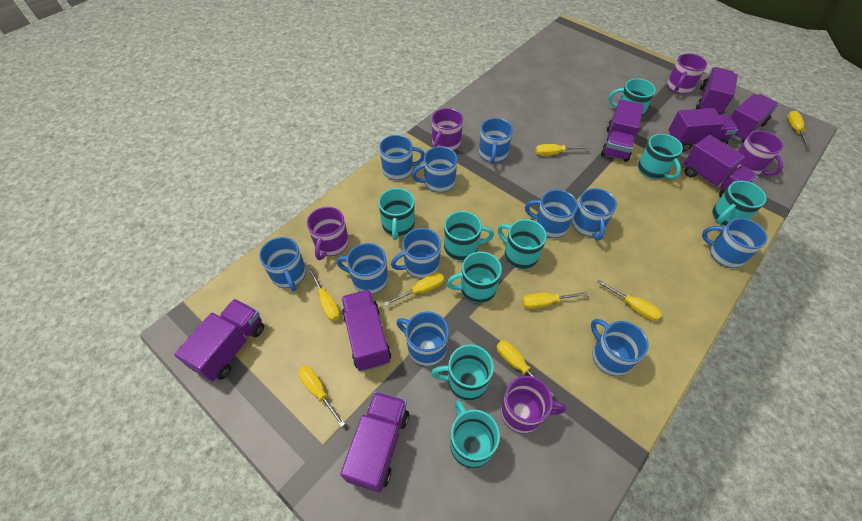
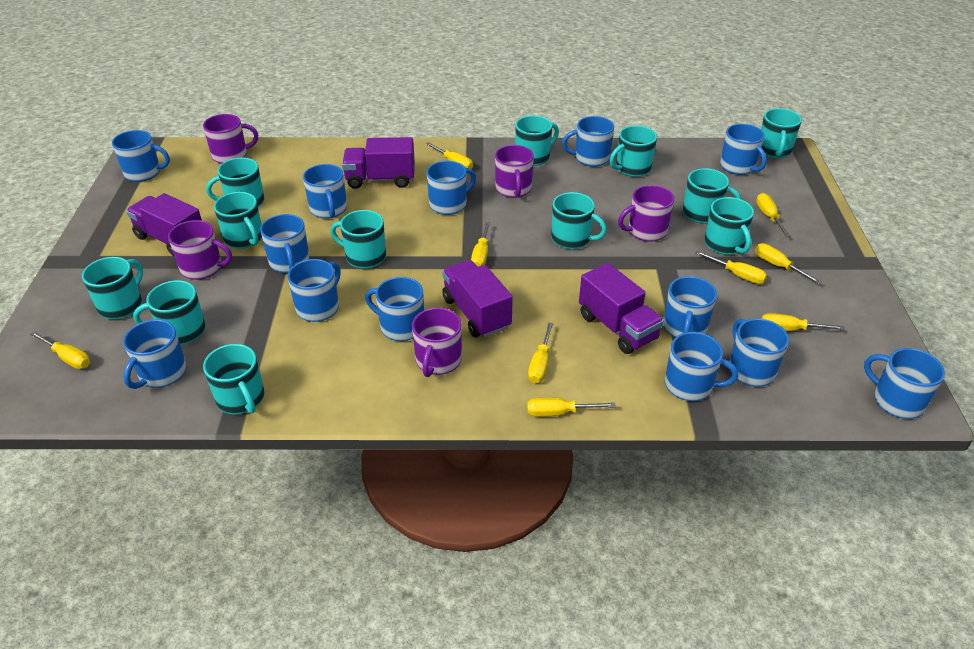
blue mug: 11 -> 13
purple truck: 8 -> 4
turquoise mug: 9 -> 12
yellow screwdriver: 8 -> 9

